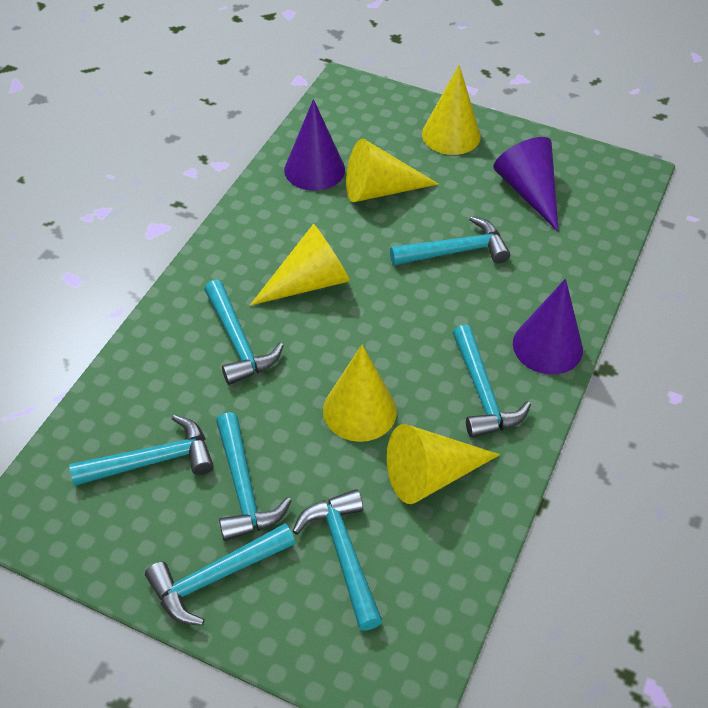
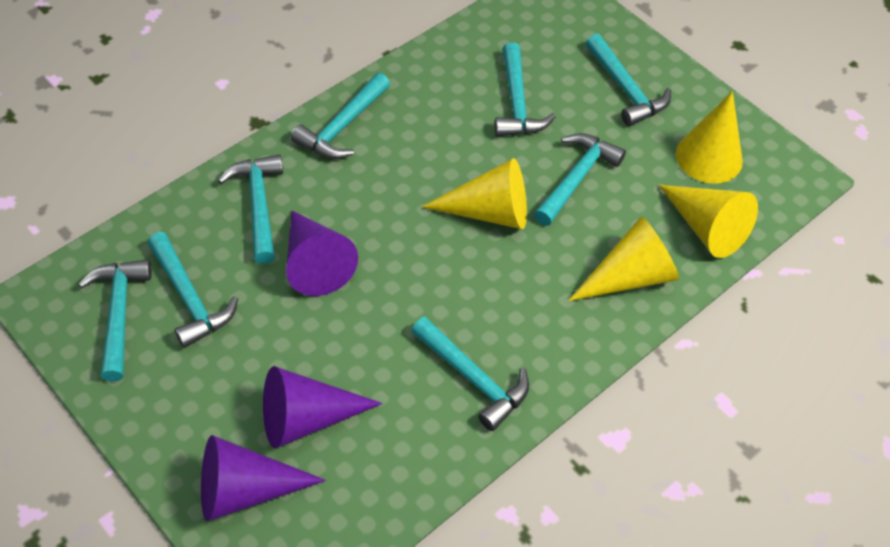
turquoise hammer: 7 -> 8
yellow cone: 5 -> 4

